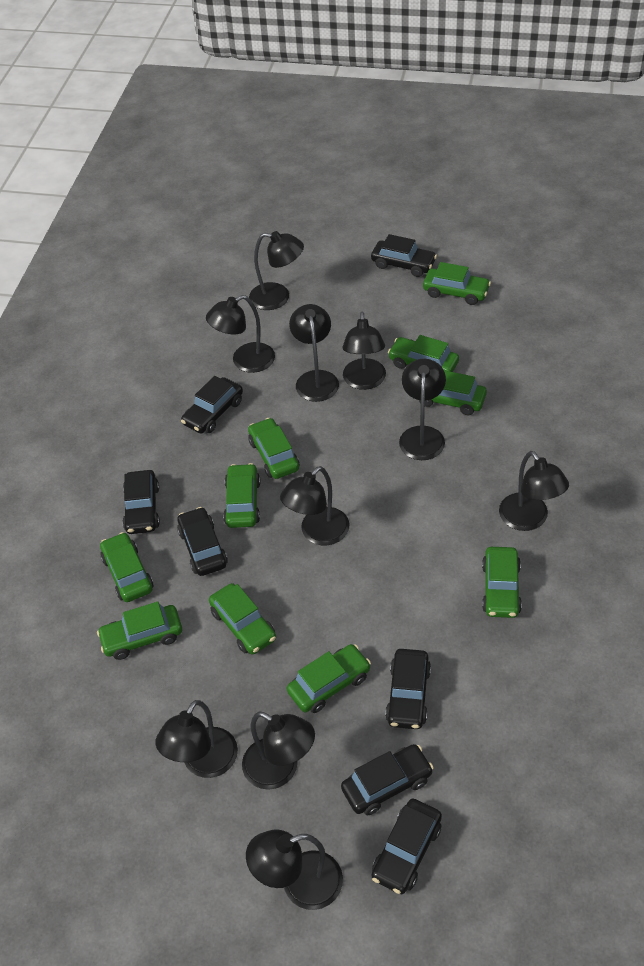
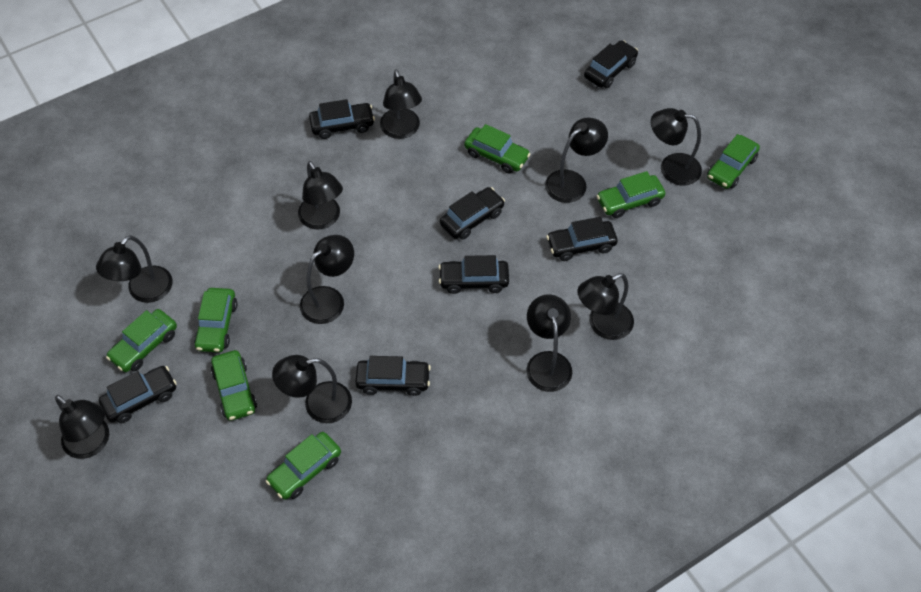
green car: 10 -> 7

